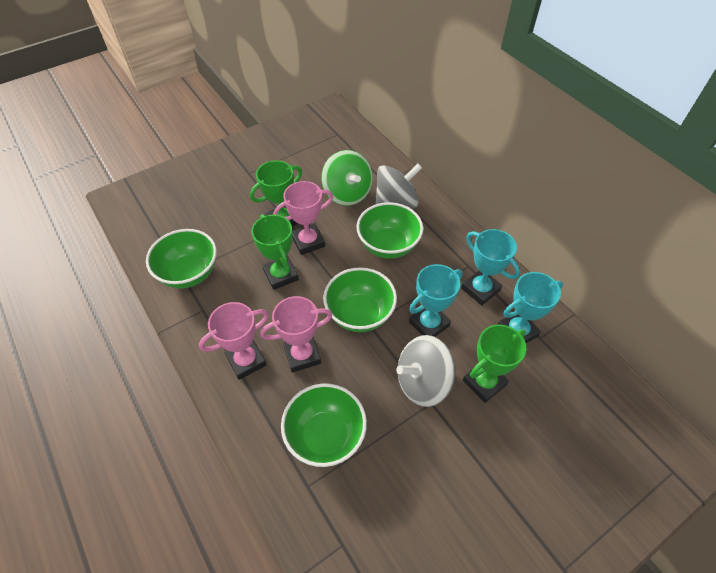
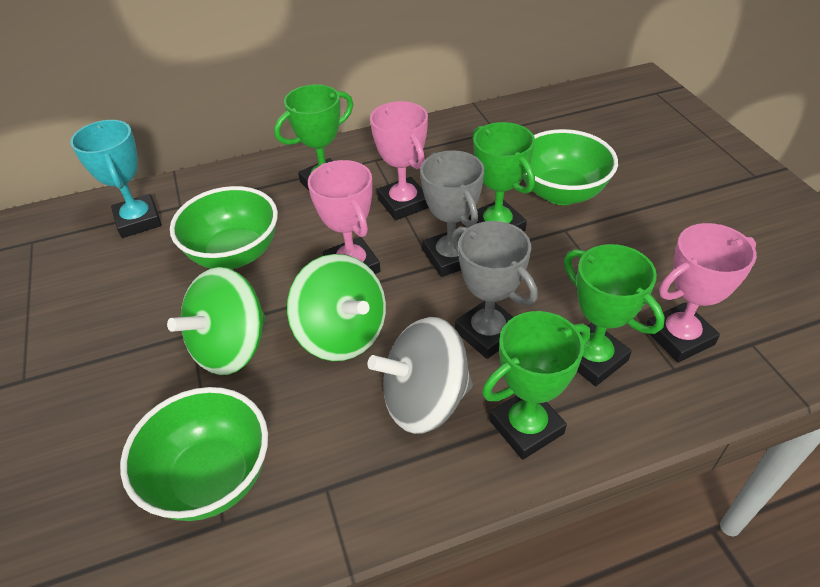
green bowl: 4 -> 3
green spinning top: 1 -> 2
green trophy: 3 -> 4
grey spinning top: 2 -> 1
grey trophy: 0 -> 2
turquoise trophy: 3 -> 1

